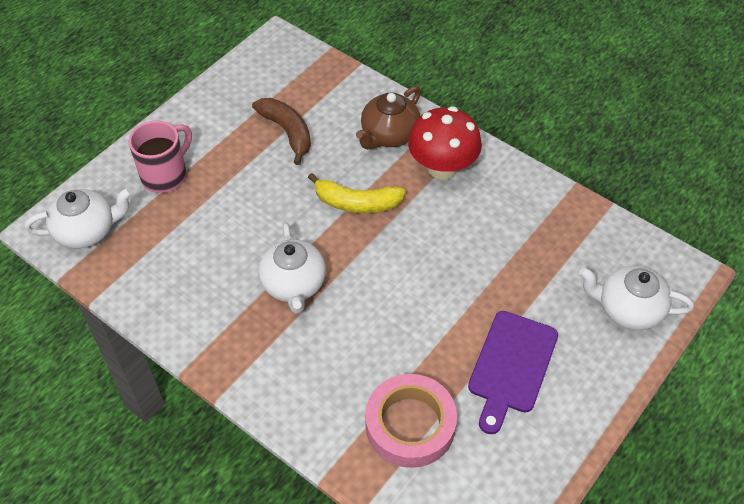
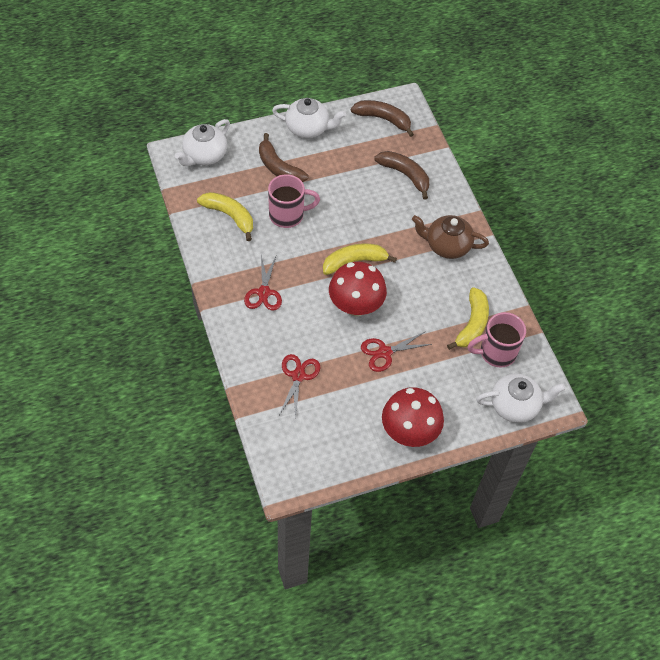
brown banana: 1 -> 3
pink mug: 1 -> 2
pink tape: 1 -> 0
purple cutting board: 1 -> 0
red mushroom: 1 -> 2
red scissors: 0 -> 3
yellow banana: 1 -> 3

